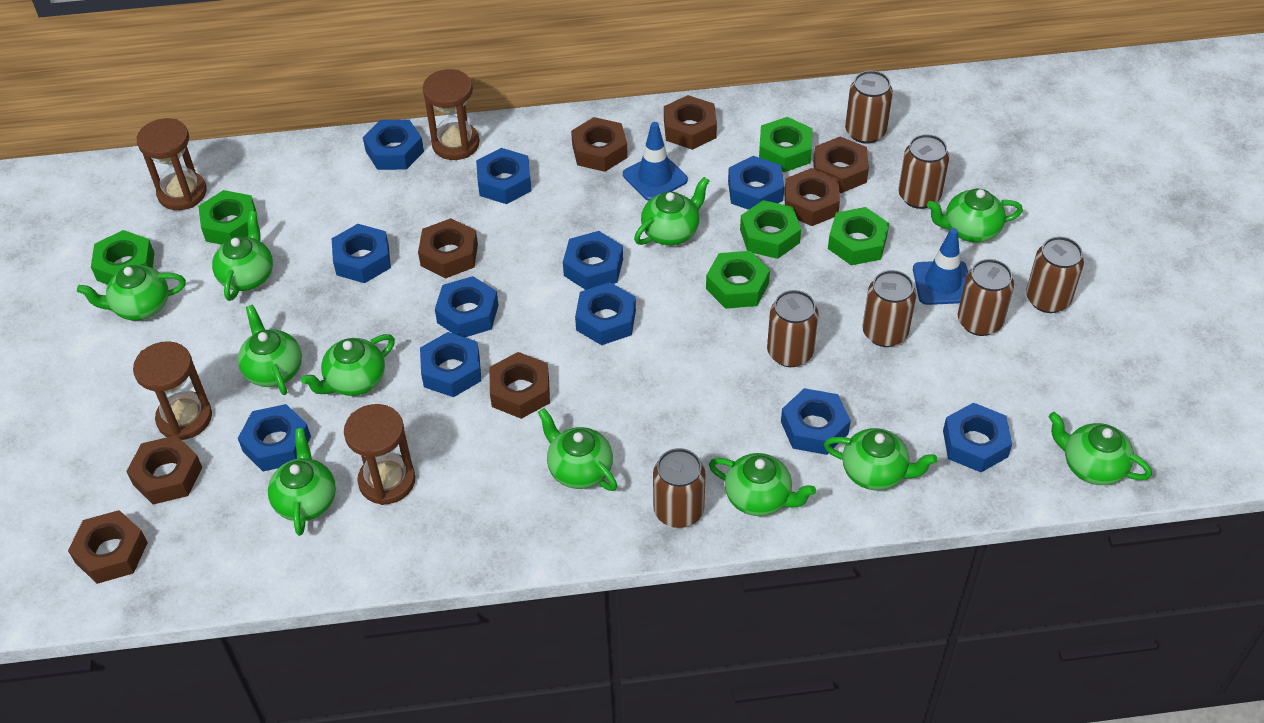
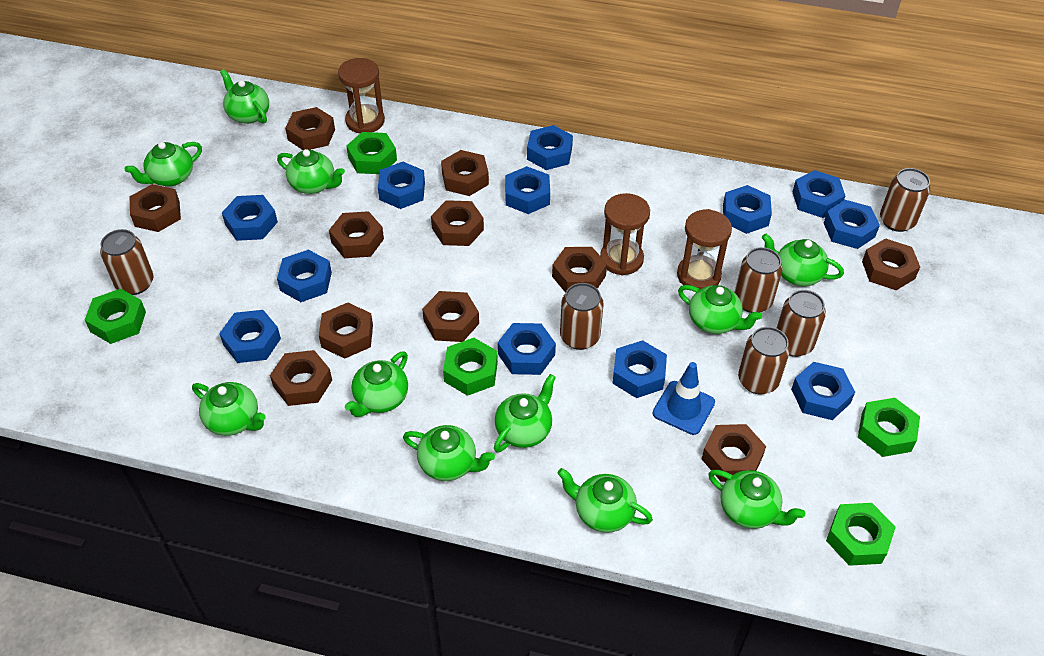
blue nut: 11 -> 12
blue traffic cone: 2 -> 1
brown can: 7 -> 6
brown hourglass: 4 -> 3
brown nut: 8 -> 11
green nut: 6 -> 5

